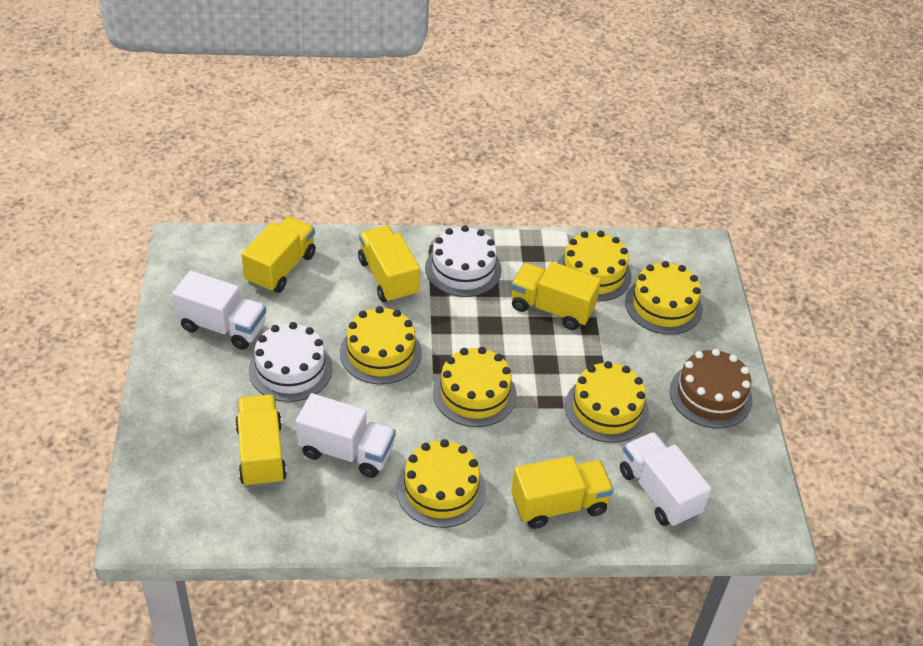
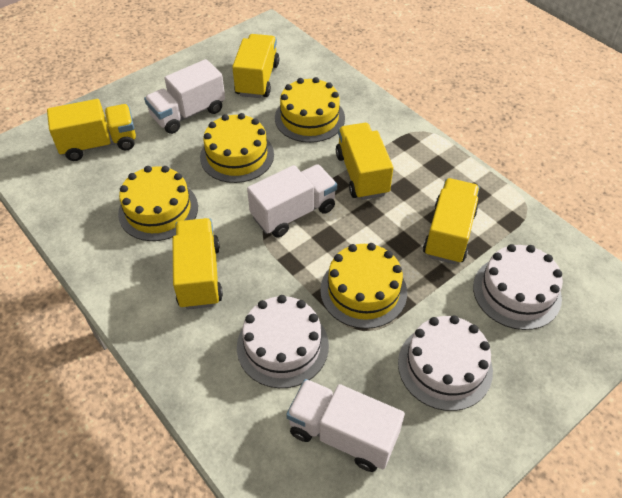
brown cake: 1 -> 0
white cake: 2 -> 3
yellow cake: 6 -> 4

